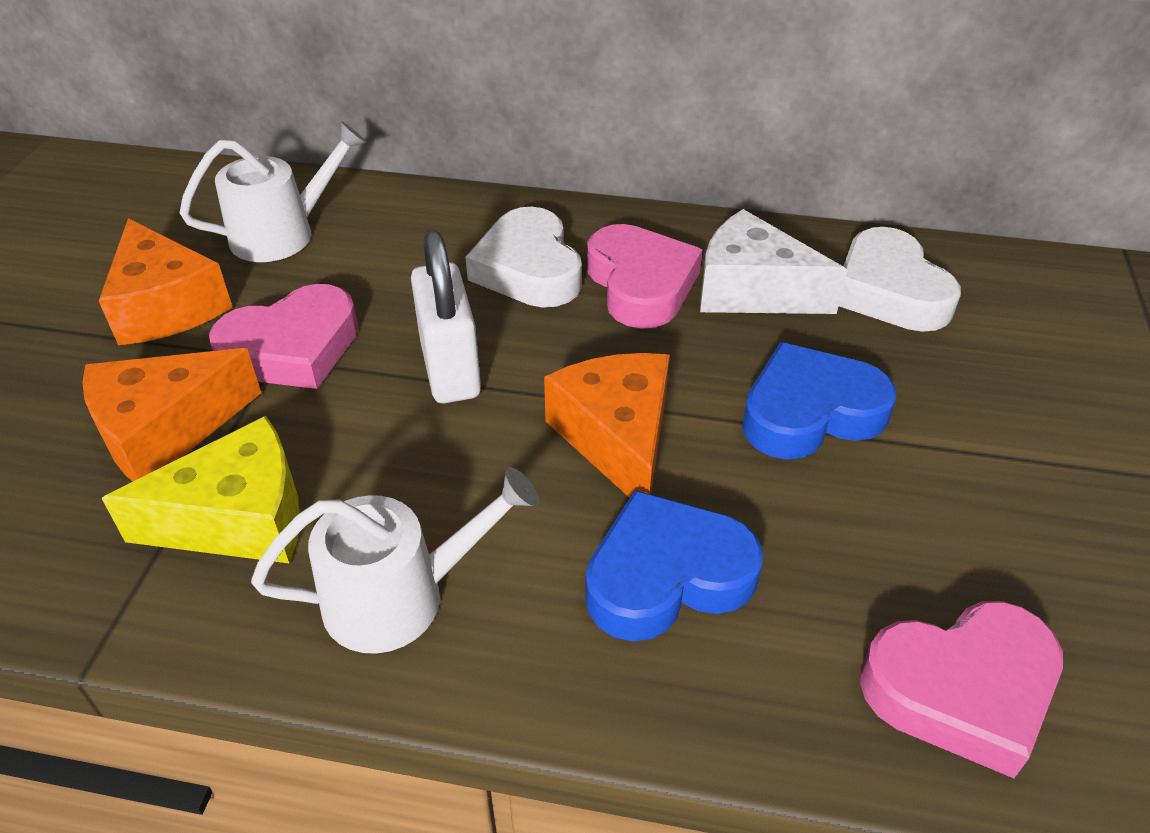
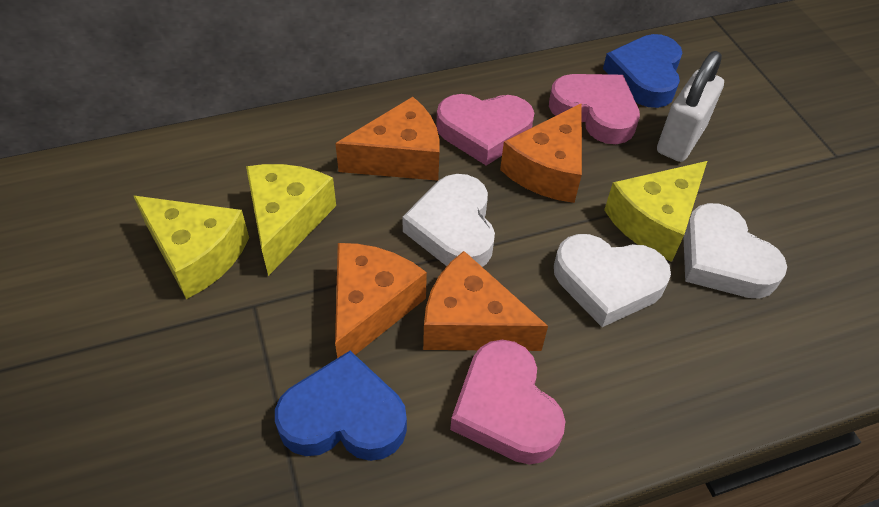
orange cheese: 3 -> 4
white cheese: 1 -> 0
white heart: 2 -> 3
white watering can: 2 -> 0
yellow cheese: 1 -> 3

